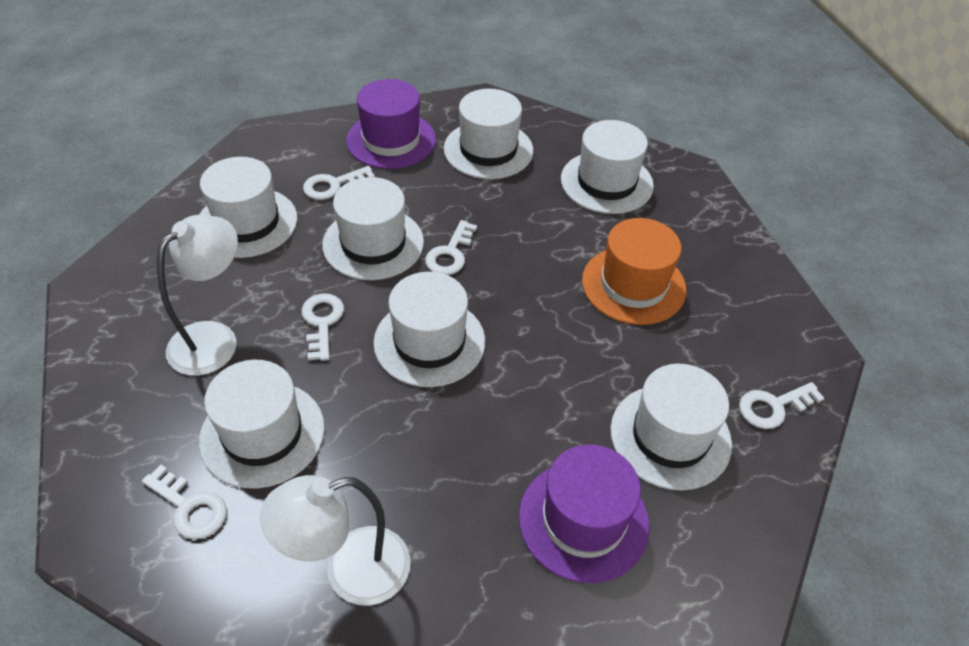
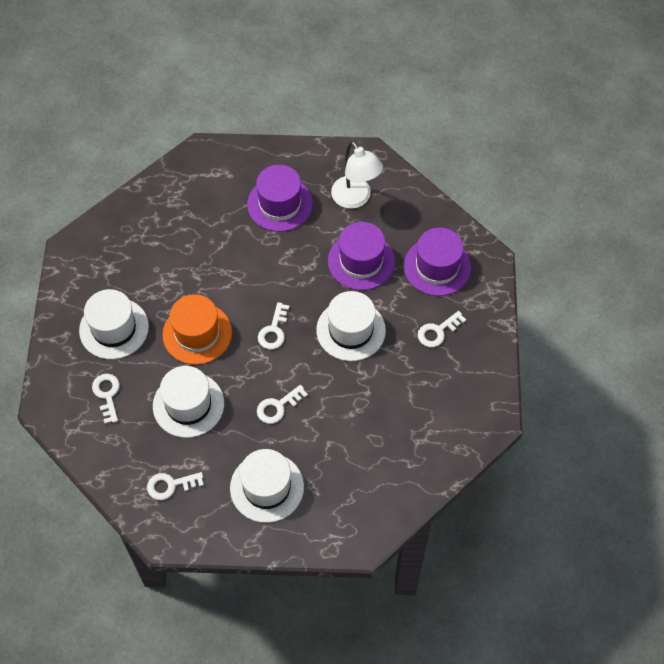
purple hat: 2 -> 3
white hat: 7 -> 4
white lamp: 2 -> 1

